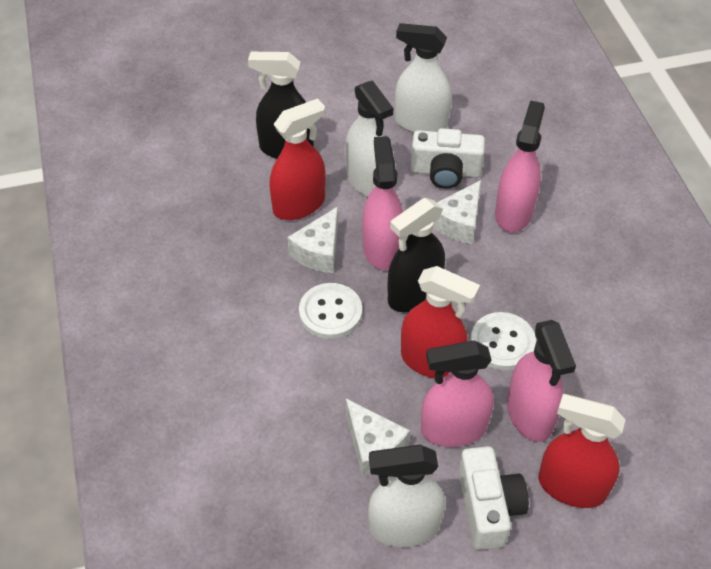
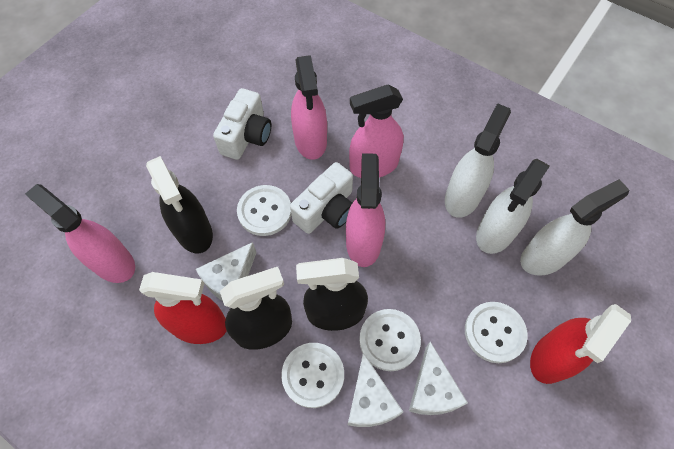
black spray bottle: 2 -> 3
red spray bottle: 3 -> 2
white button: 2 -> 4

